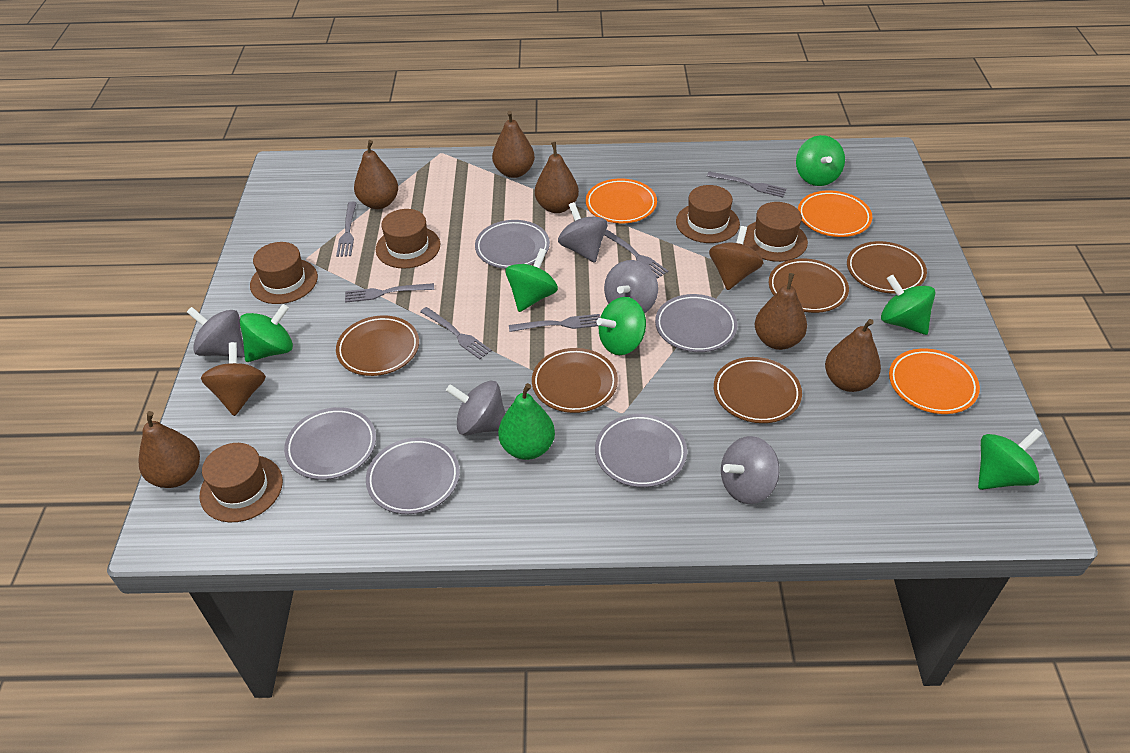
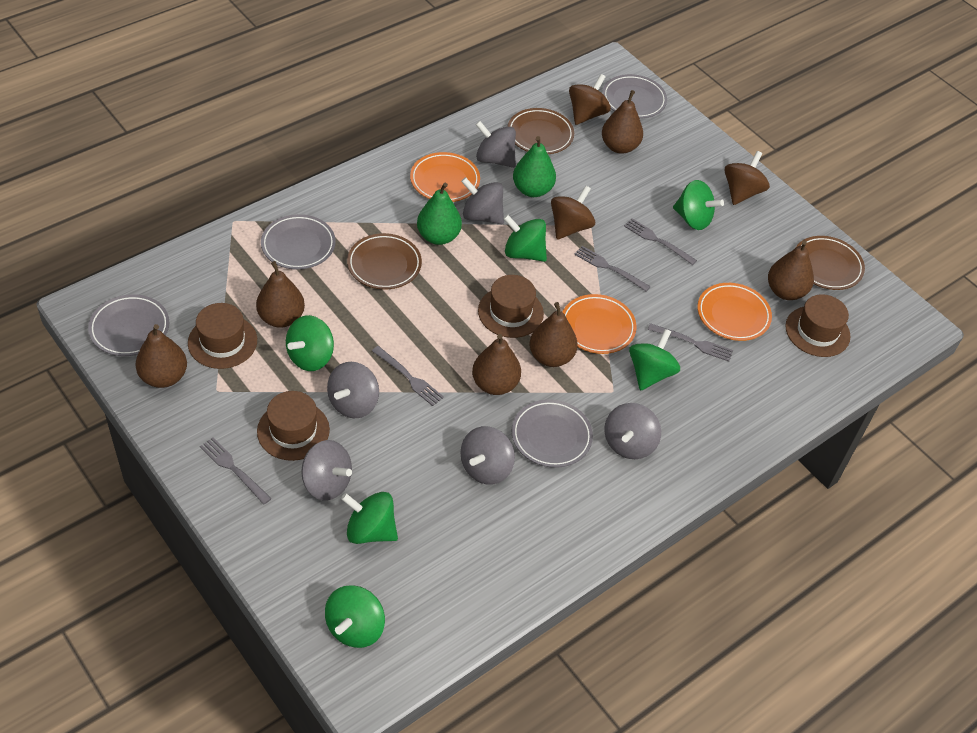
brown hat: 5 -> 4
brown plate: 5 -> 3
brown spinning top: 2 -> 3
green pear: 1 -> 2
grey fork: 6 -> 5
grey plate: 5 -> 4
grey spinning top: 5 -> 6

